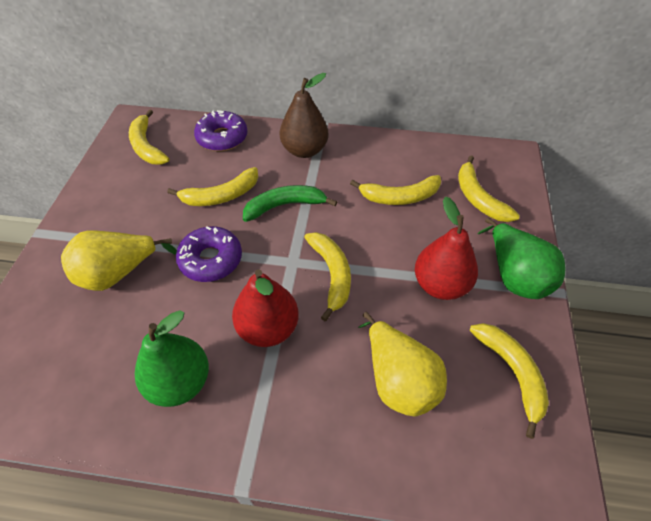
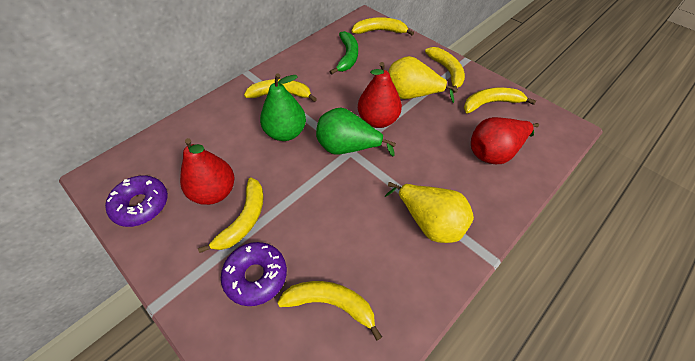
brown pear: 1 -> 0
red pear: 2 -> 3

